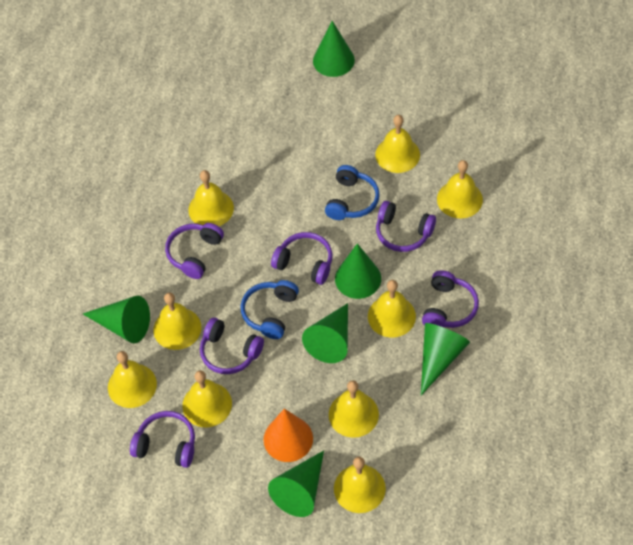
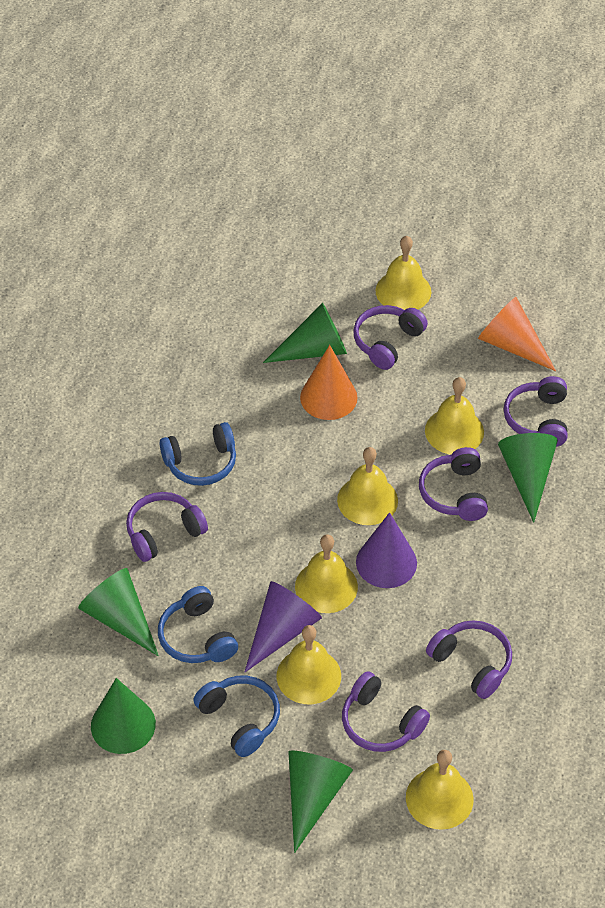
blue headphones: 2 -> 3
green cone: 6 -> 5
orange cone: 1 -> 2
purple cone: 0 -> 2
yellow bell: 9 -> 6

